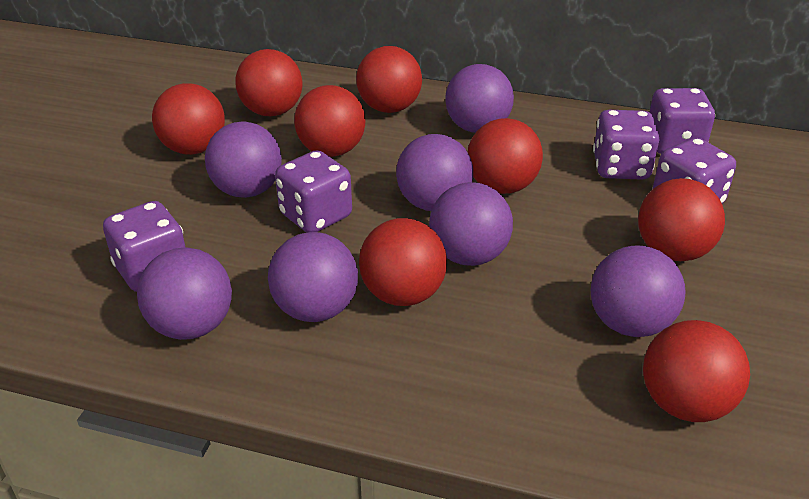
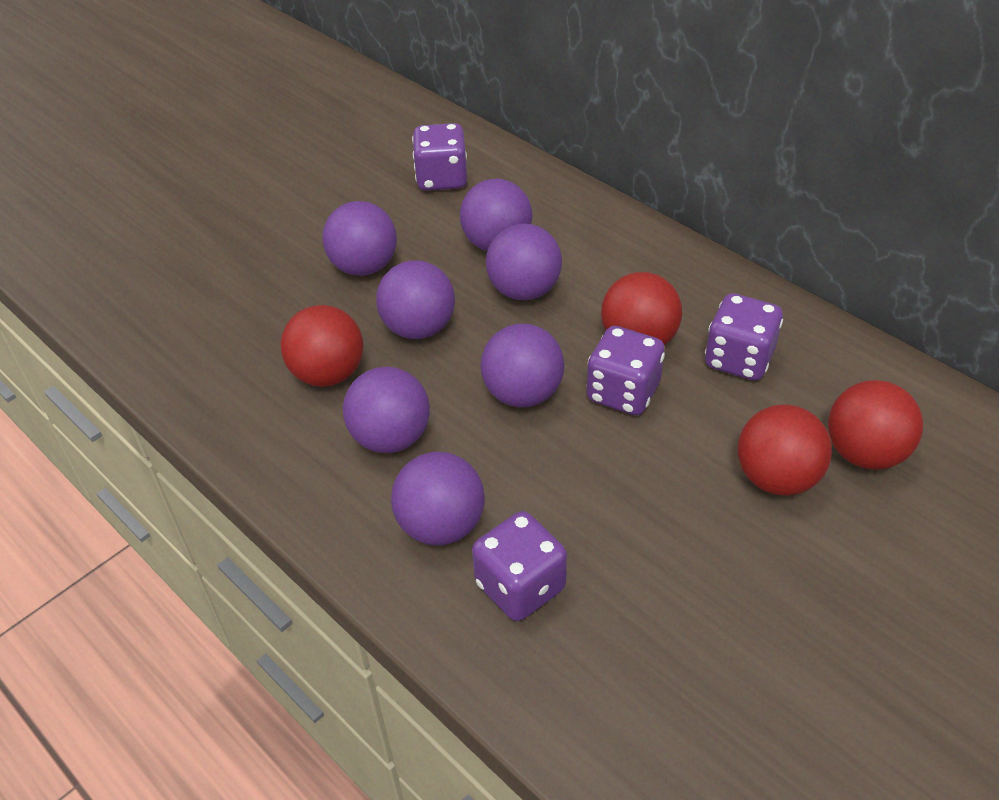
purple dice: 5 -> 4
red ball: 8 -> 4

